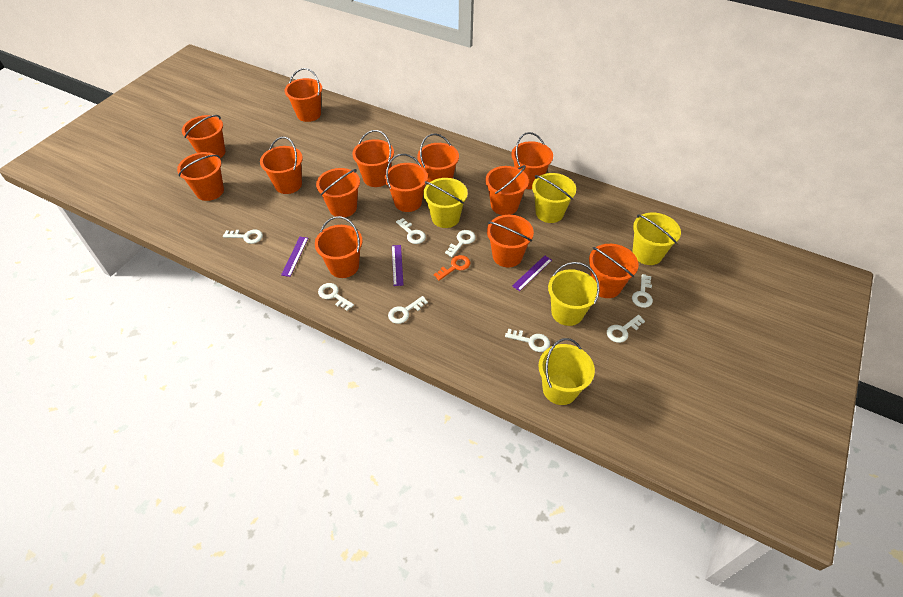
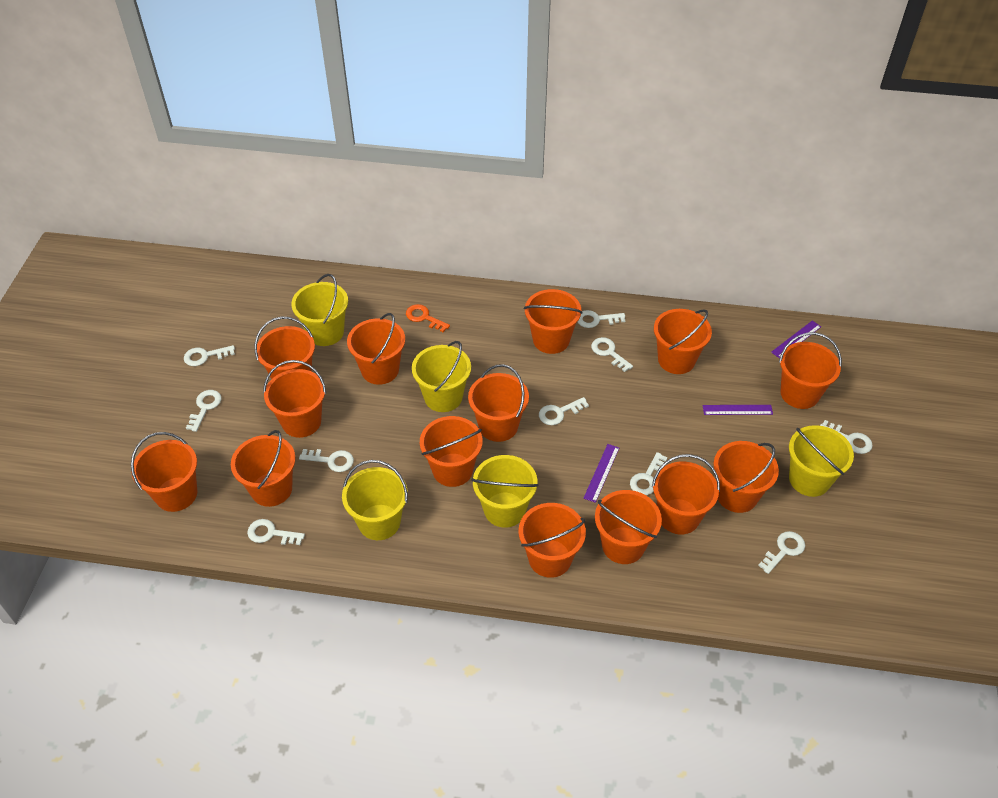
orange bucket: 13 -> 14
white key: 8 -> 10

